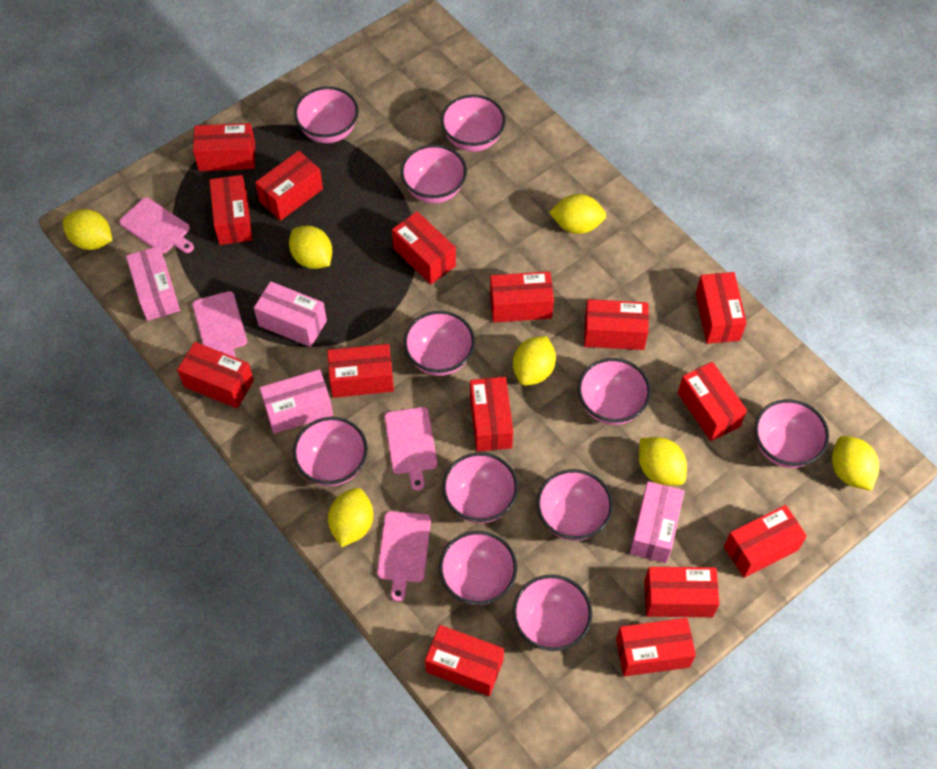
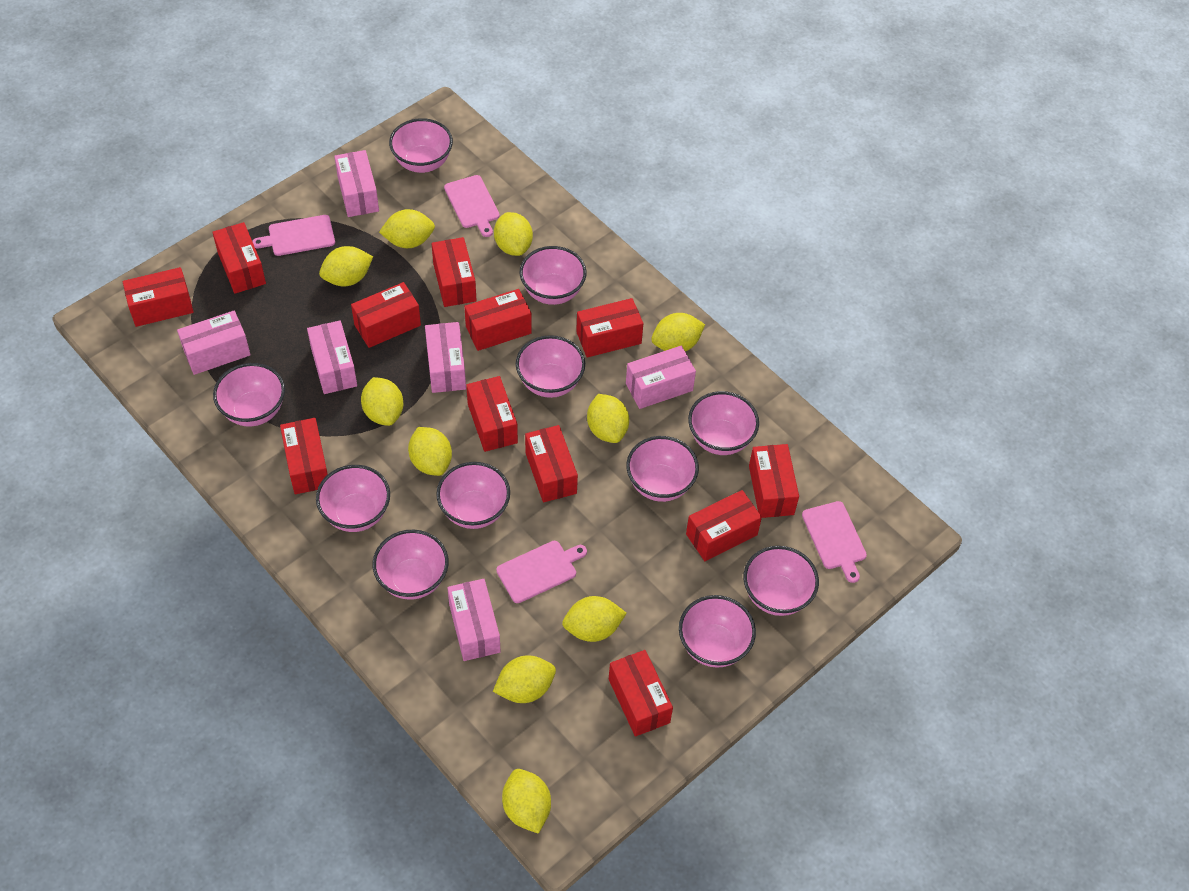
pink box: 4 -> 6
red box: 15 -> 12
yellow lemon: 7 -> 10

